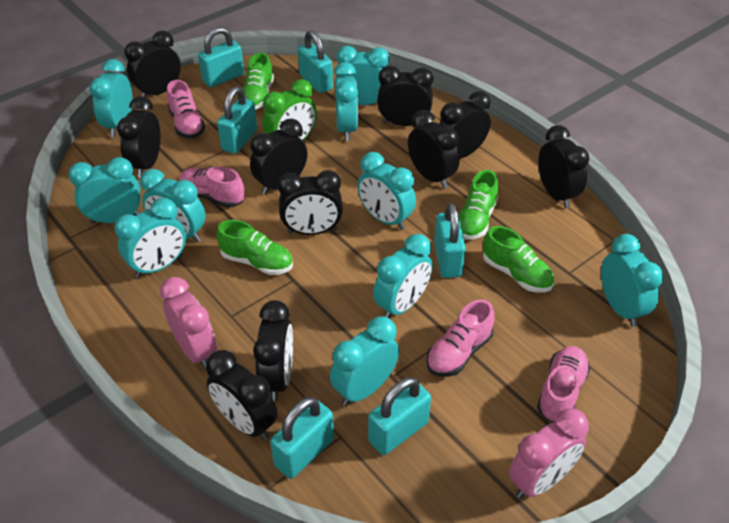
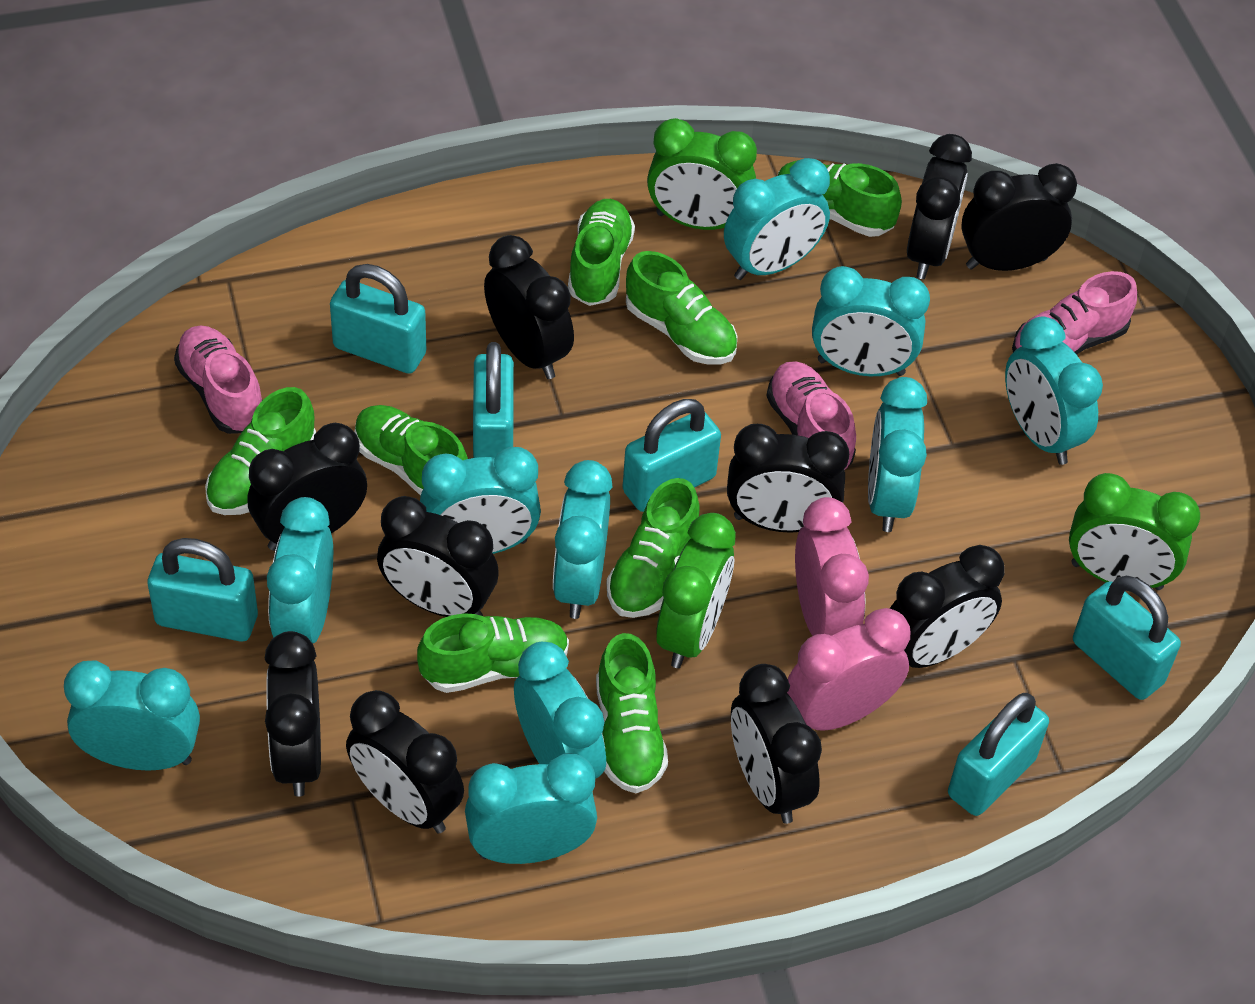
green clock: 1 -> 3
green shoe: 4 -> 8
pink shoe: 4 -> 3

